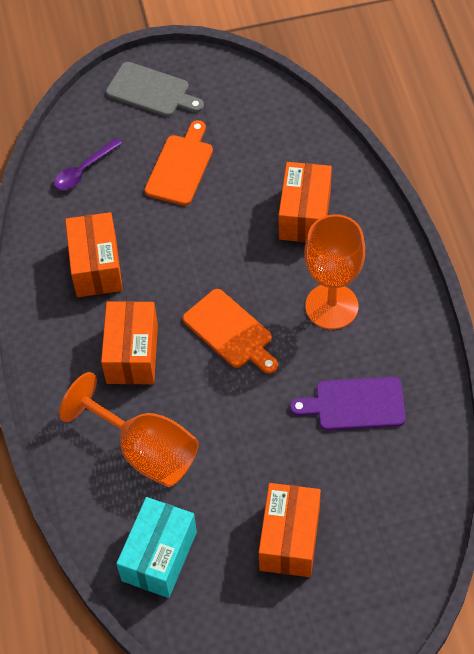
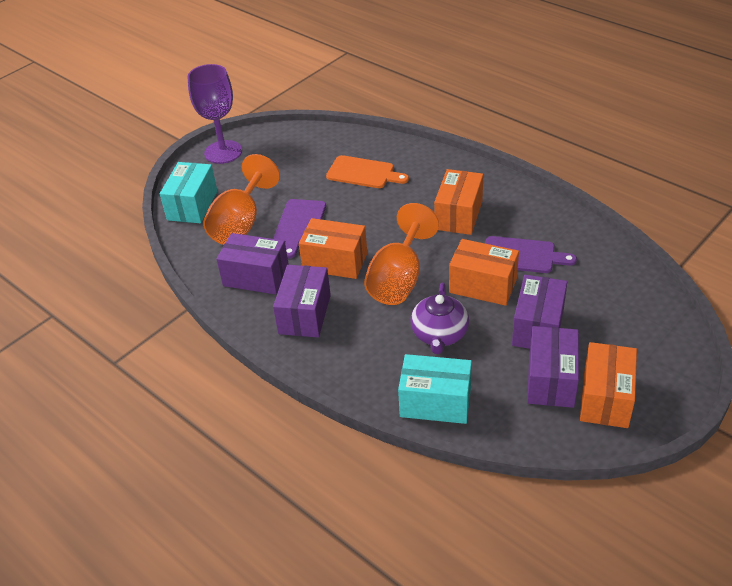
grey cutting board: 1 -> 0
orange cutting board: 2 -> 1
purple box: 0 -> 4
purple cutting board: 1 -> 2
purple goblet: 0 -> 1
purple spoon: 1 -> 0
purple teapot: 0 -> 1
turquoise box: 1 -> 2

